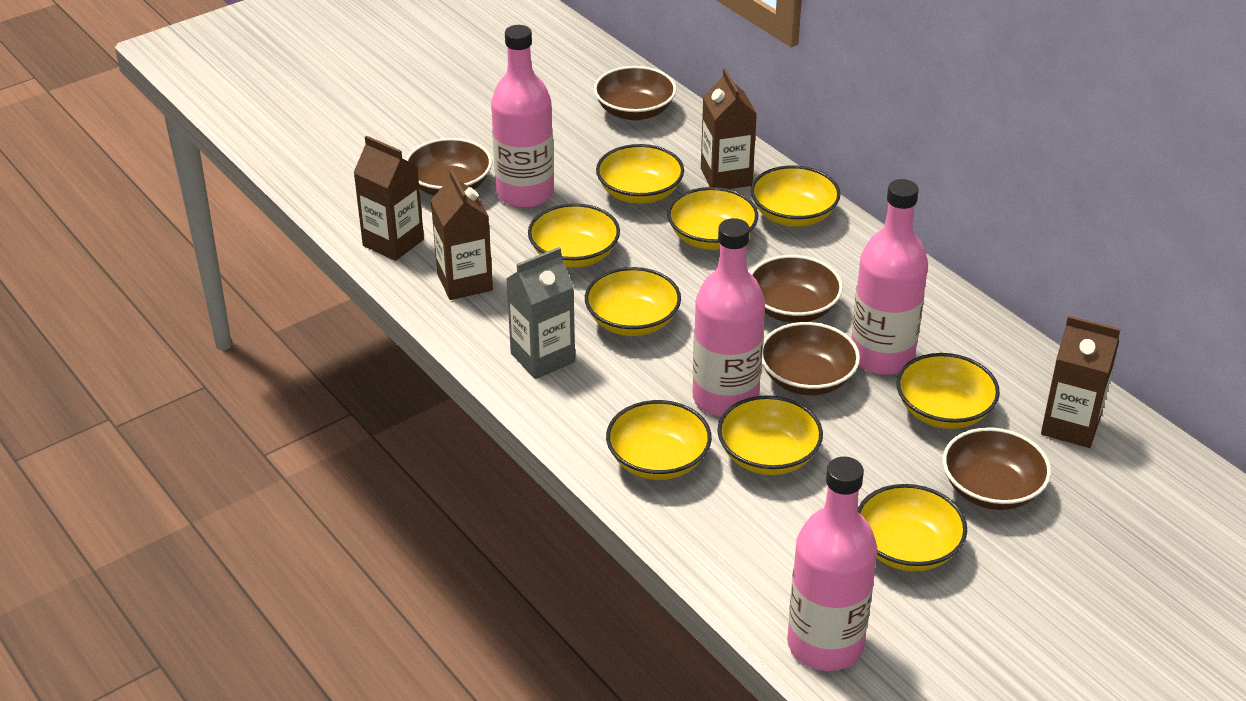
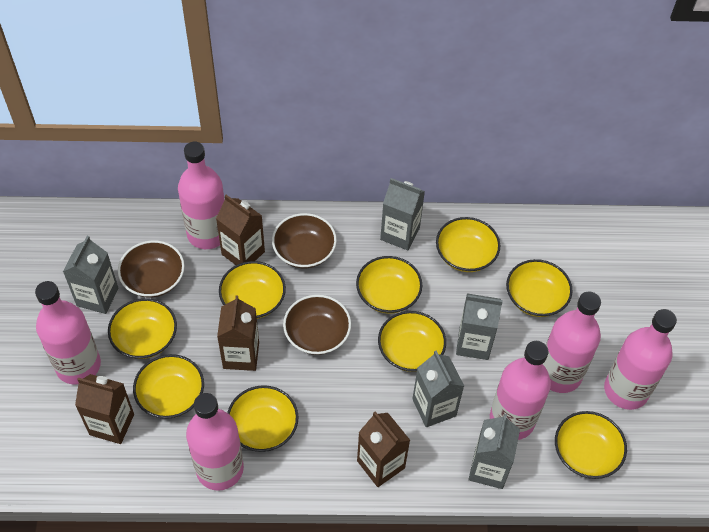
brown bowl: 5 -> 3
grey carton: 1 -> 5
pink bottle: 4 -> 6

